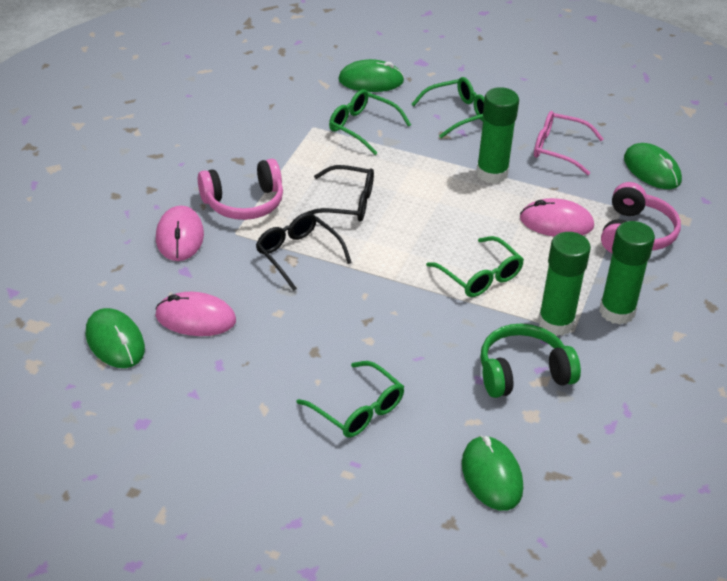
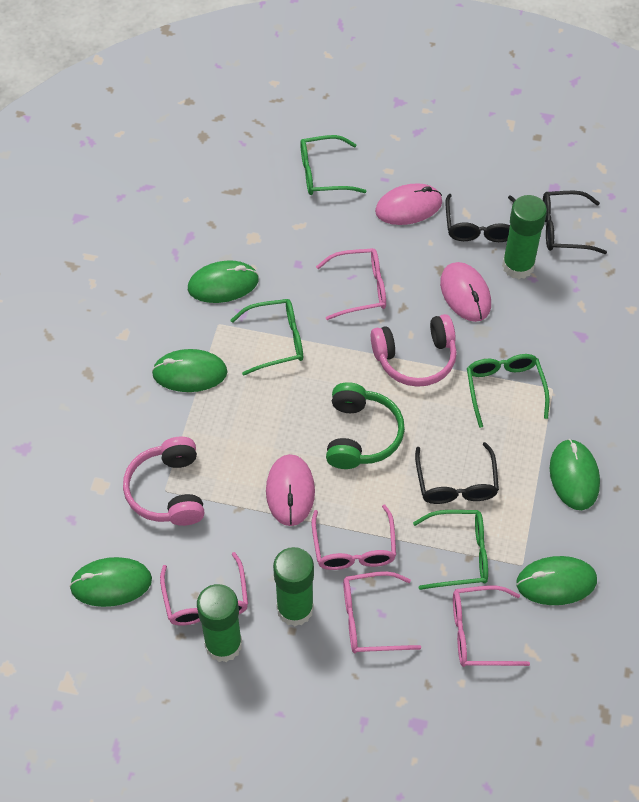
black glasses: 2 -> 3
green mouse: 4 -> 5
pink glasses: 1 -> 5

